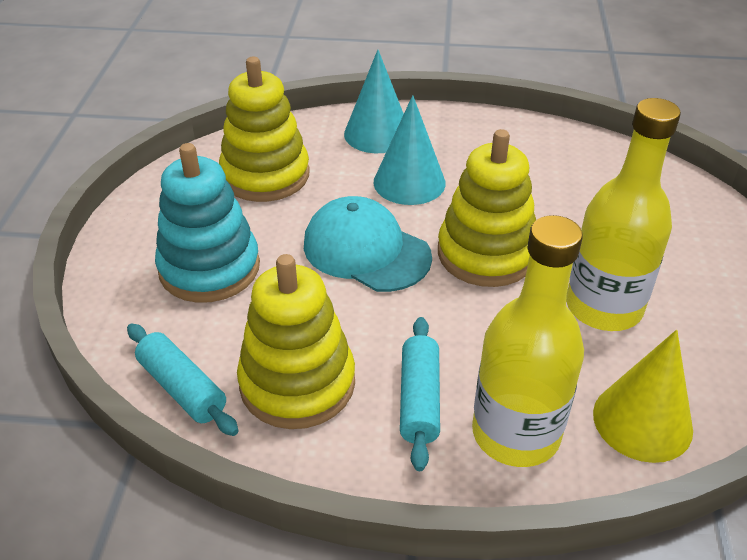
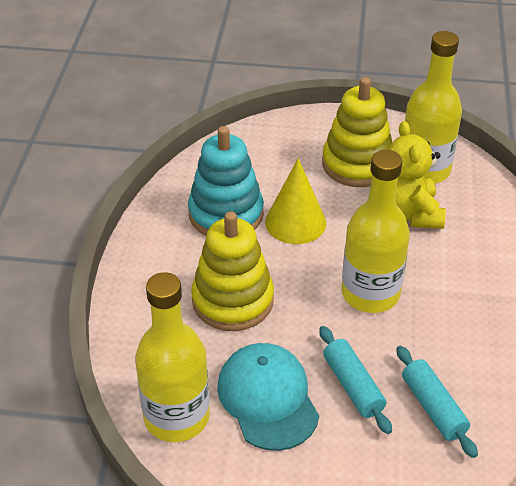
turquoise cone: 2 -> 0
yellow bottle: 2 -> 3
yellow stacking toy: 3 -> 2
yellow teddy bear: 0 -> 1

